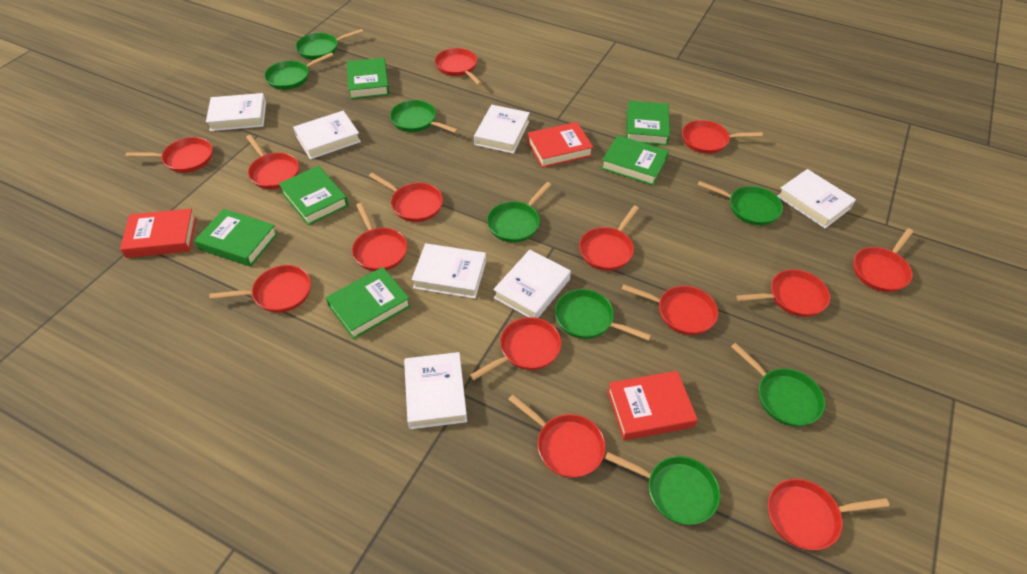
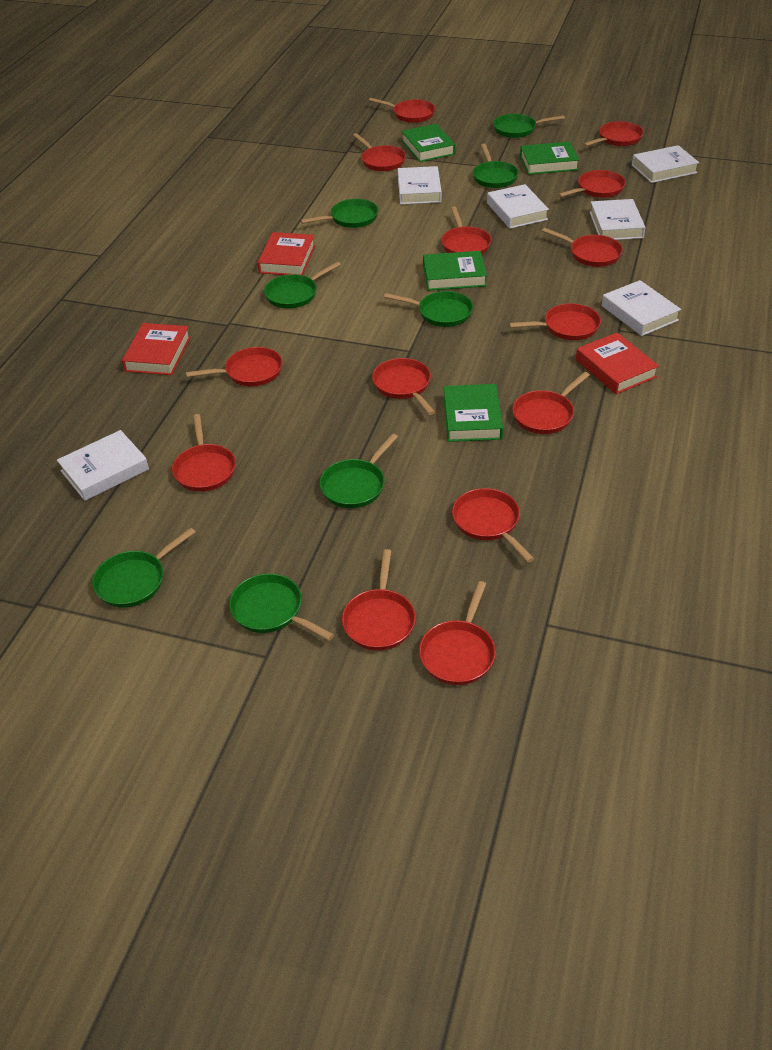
green book: 6 -> 4
white book: 7 -> 6

